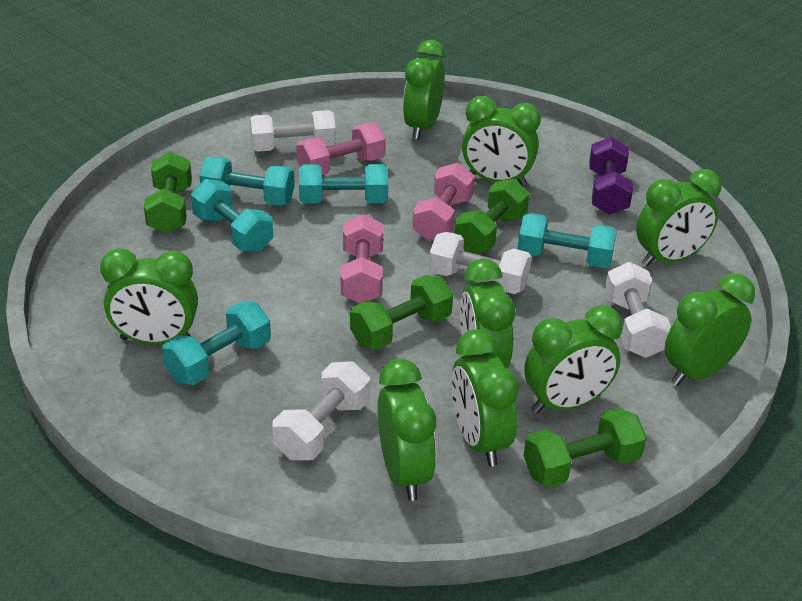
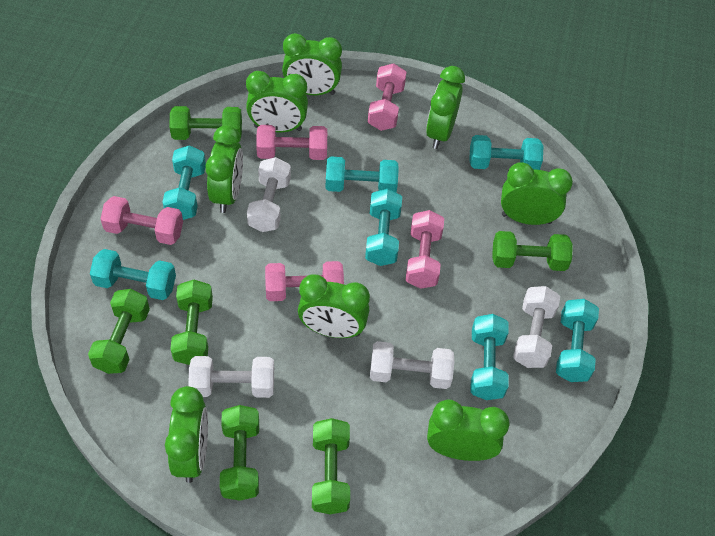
green clock: 9 -> 8
green dumbbell: 4 -> 6
pink dumbbell: 3 -> 5
purple dumbbell: 1 -> 0
turquoise dumbbell: 5 -> 7

